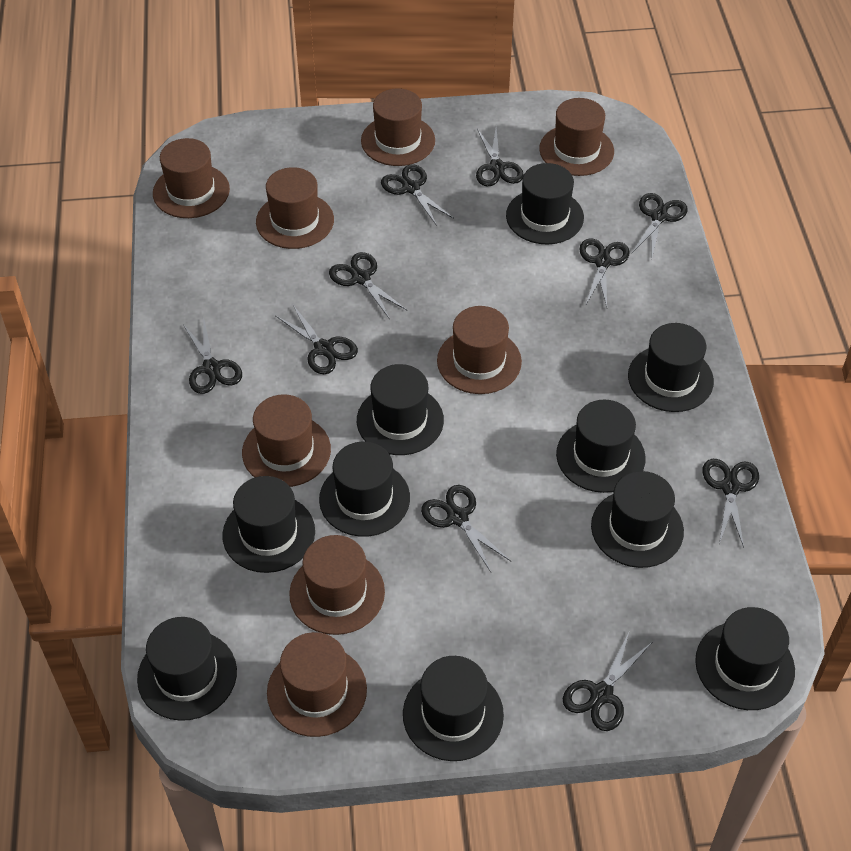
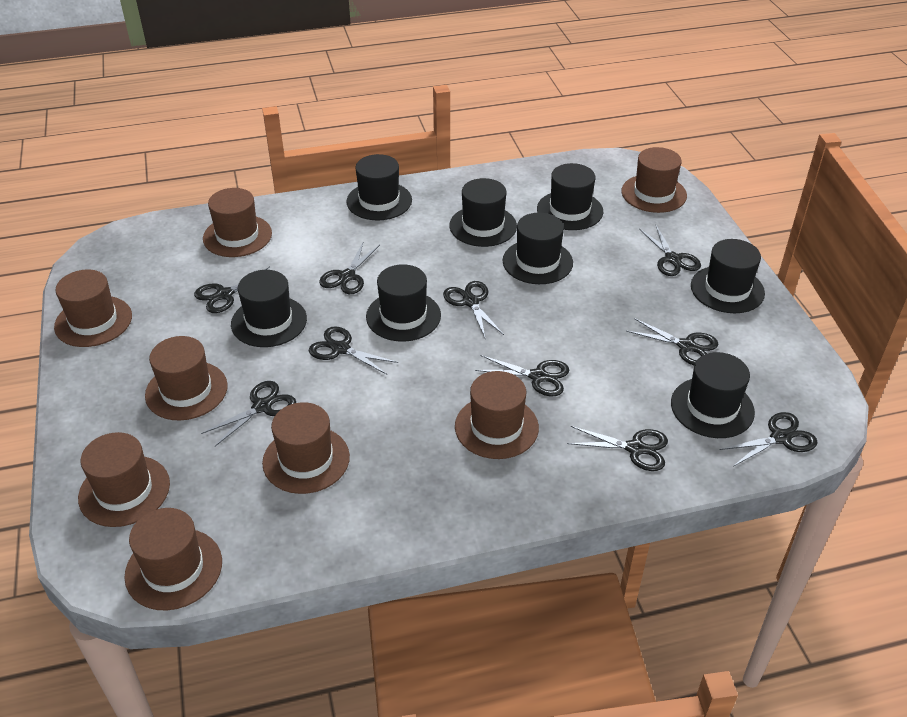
black hat: 10 -> 8

